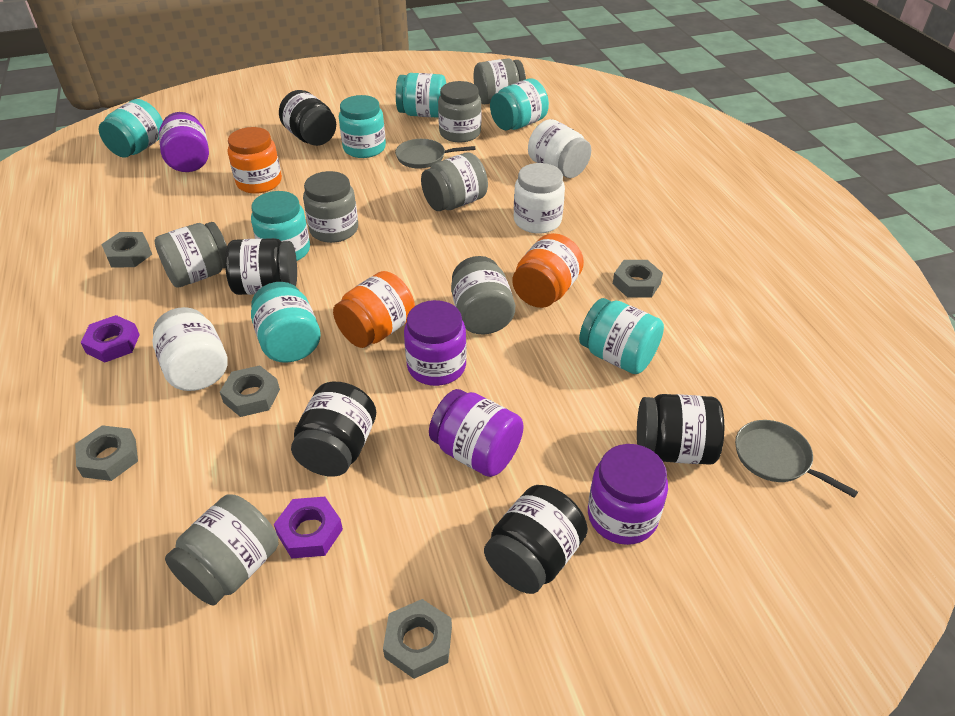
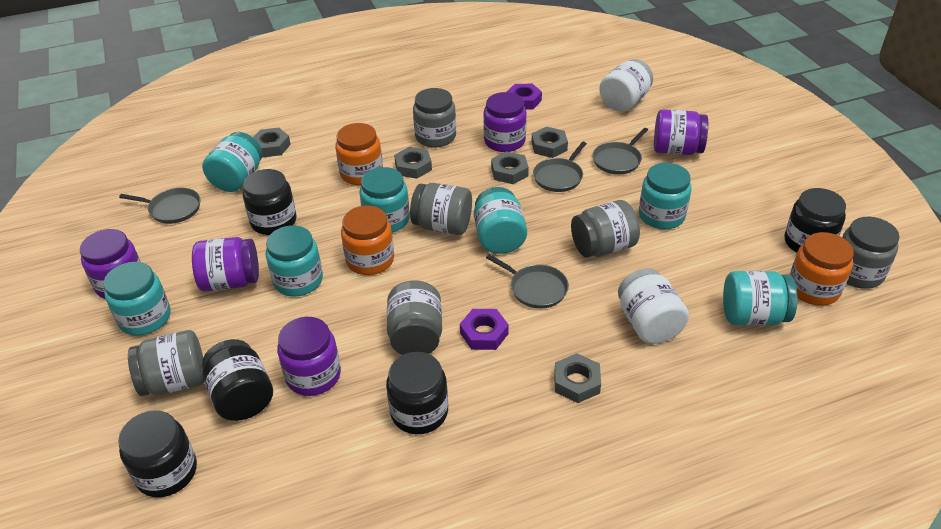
grey jar: 7 -> 6
grey pan: 2 -> 4
purple jar: 4 -> 5
white jar: 3 -> 2

